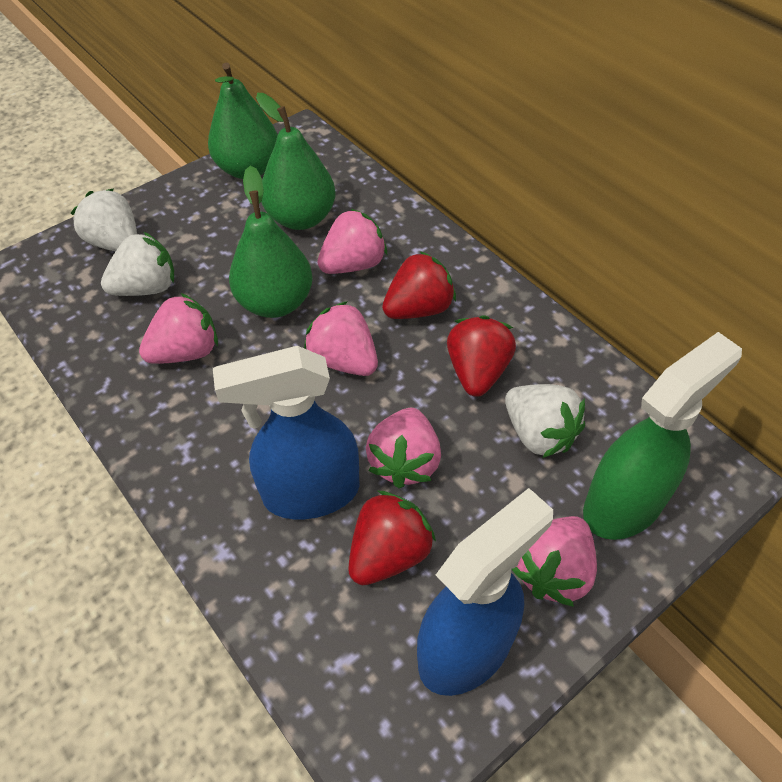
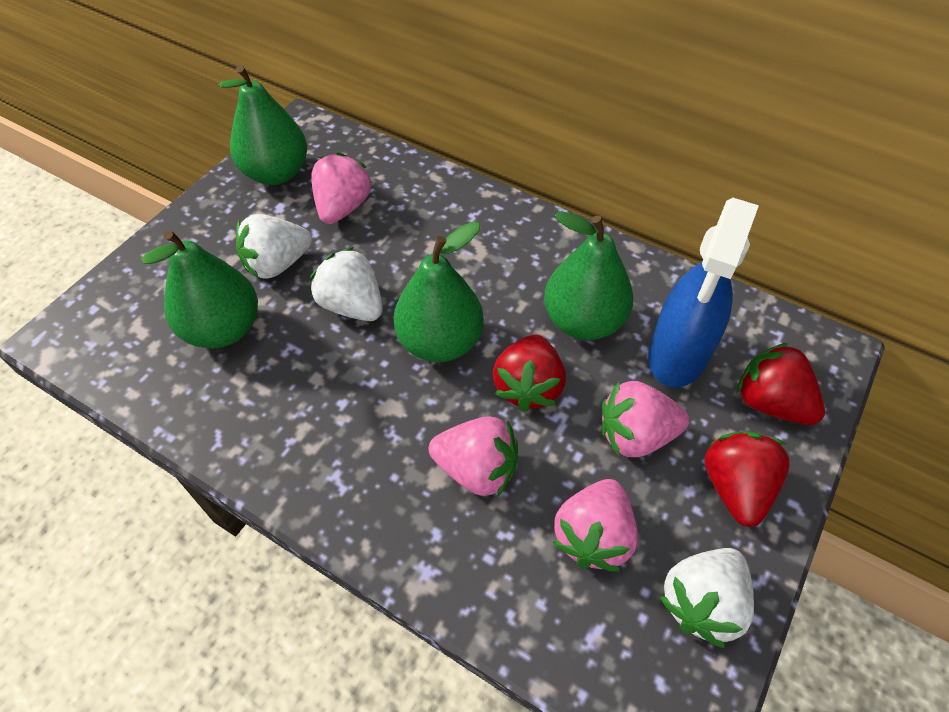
blue spray bottle: 2 -> 1
green pear: 3 -> 4
green spray bottle: 1 -> 0
pink strawberry: 5 -> 4

